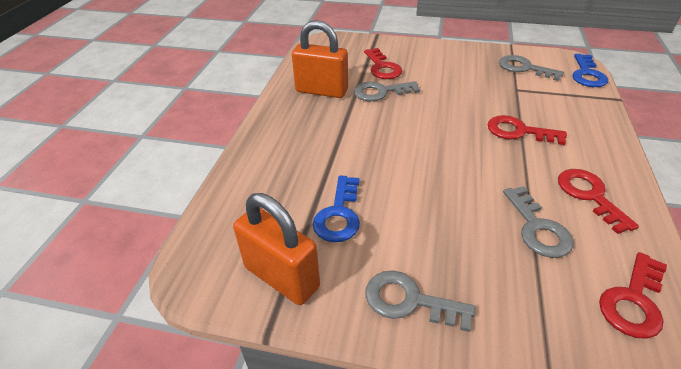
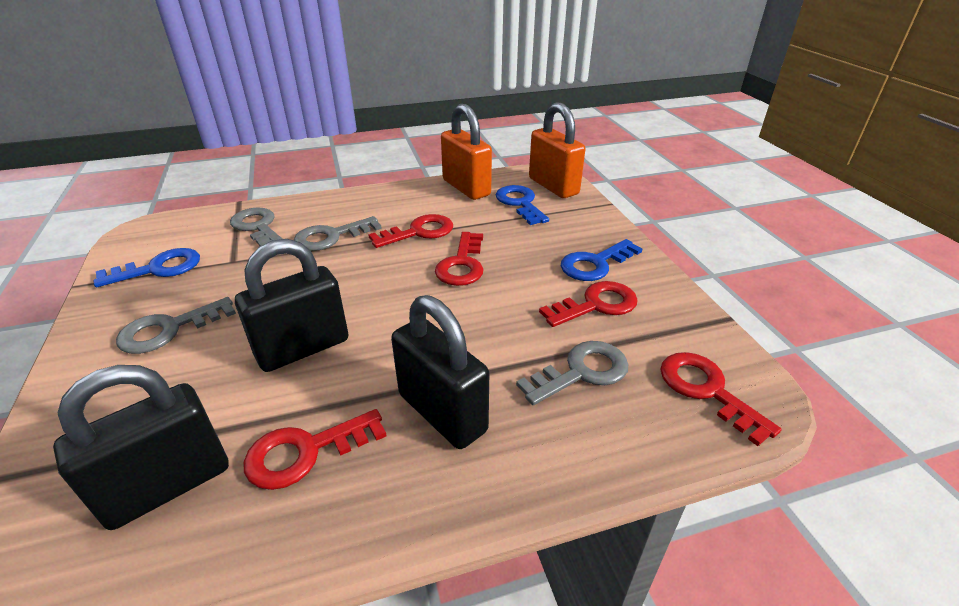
black padlock: 0 -> 3
blue key: 2 -> 3
red key: 4 -> 5

